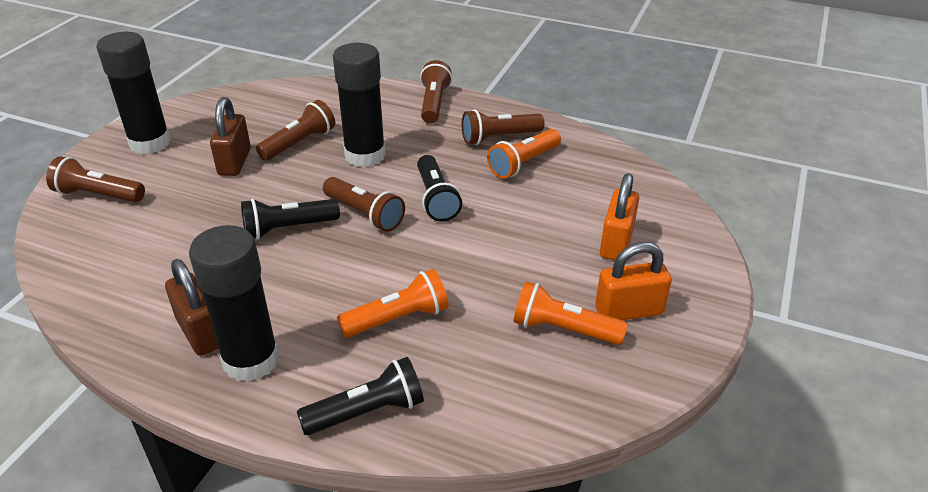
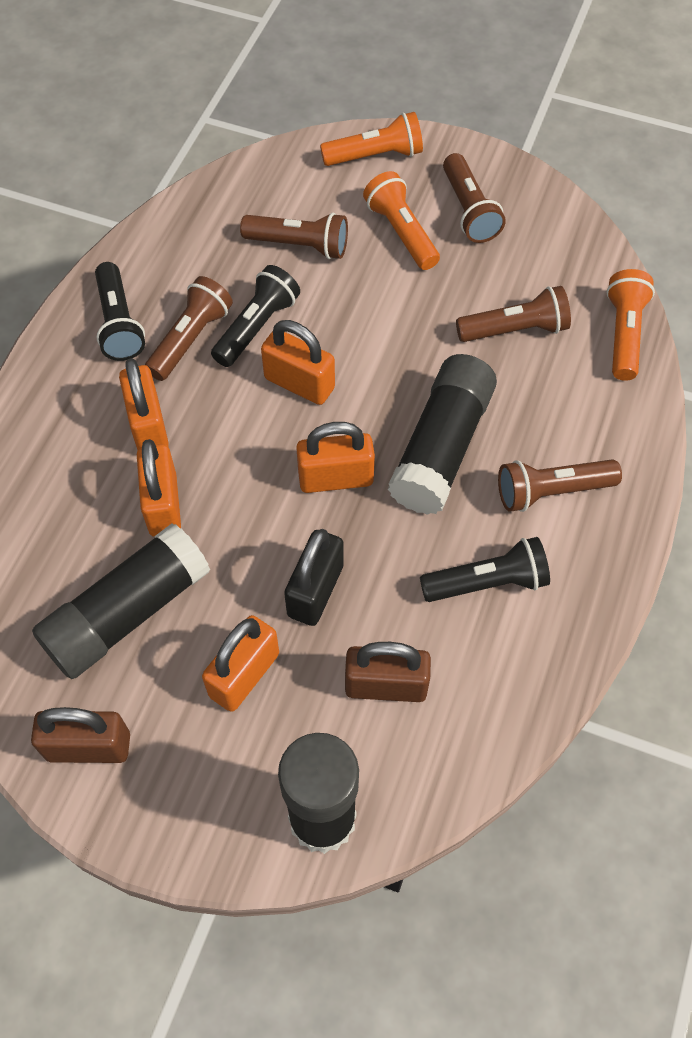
black padlock: 0 -> 1
orange padlock: 2 -> 5

